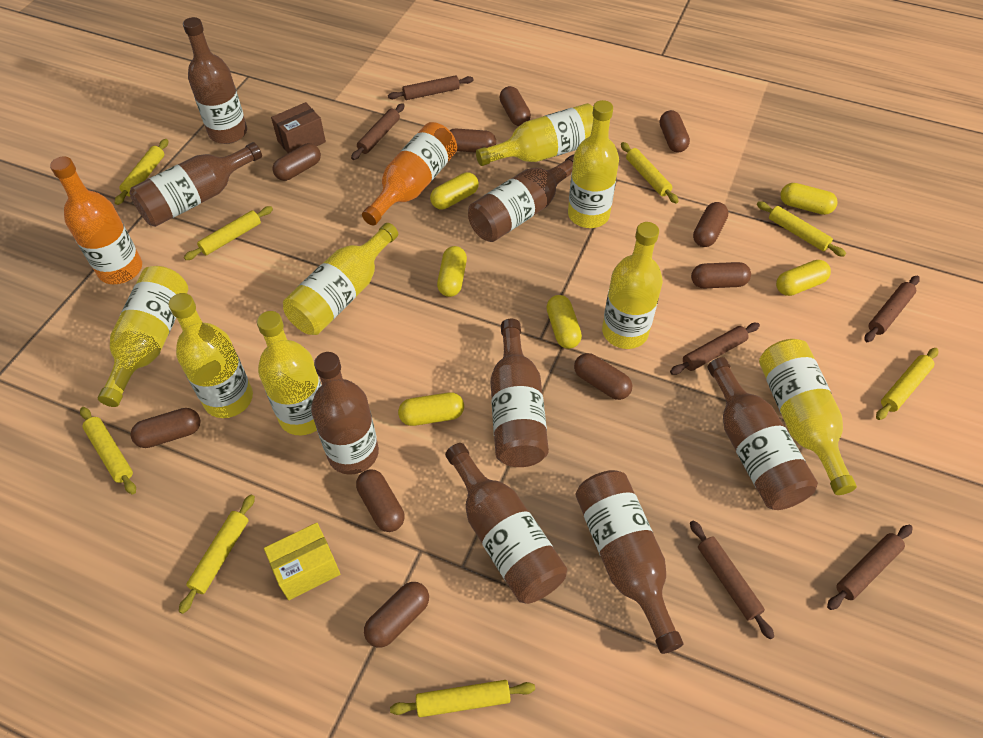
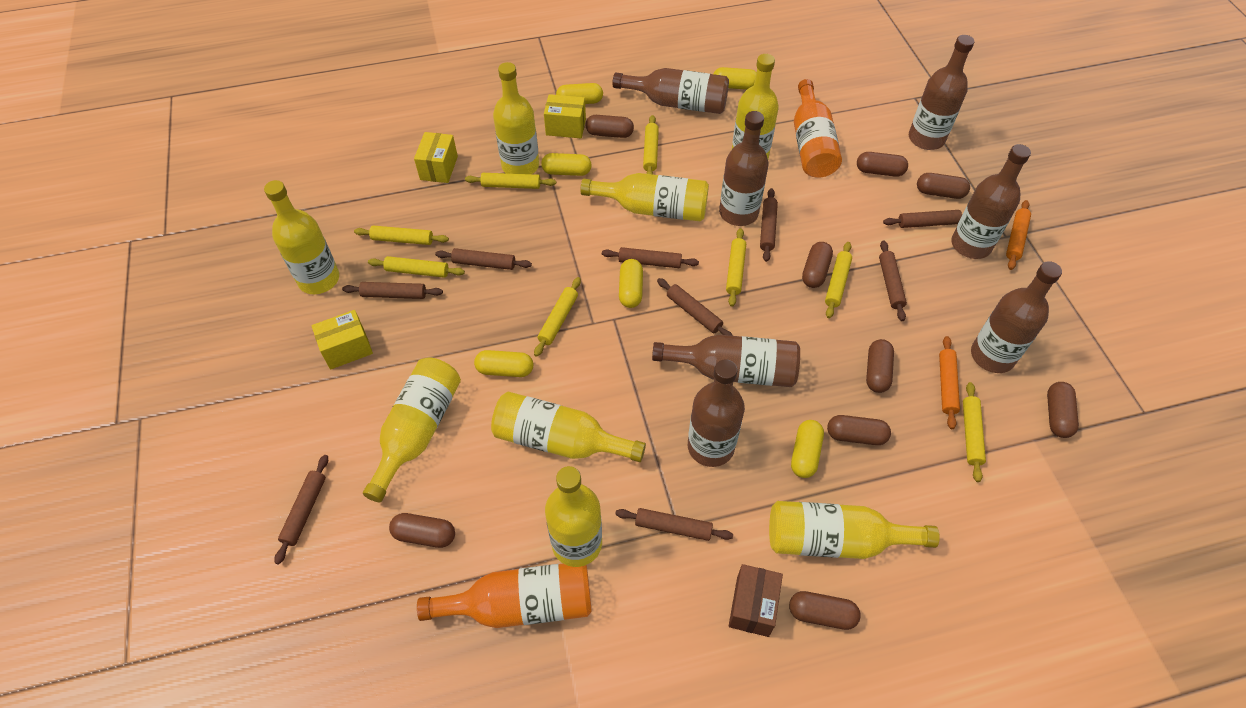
brown bottle: 8 -> 7
brown capsule: 10 -> 9
brown rolling pin: 6 -> 9
orange rolling pin: 0 -> 2
yellow box: 1 -> 3

